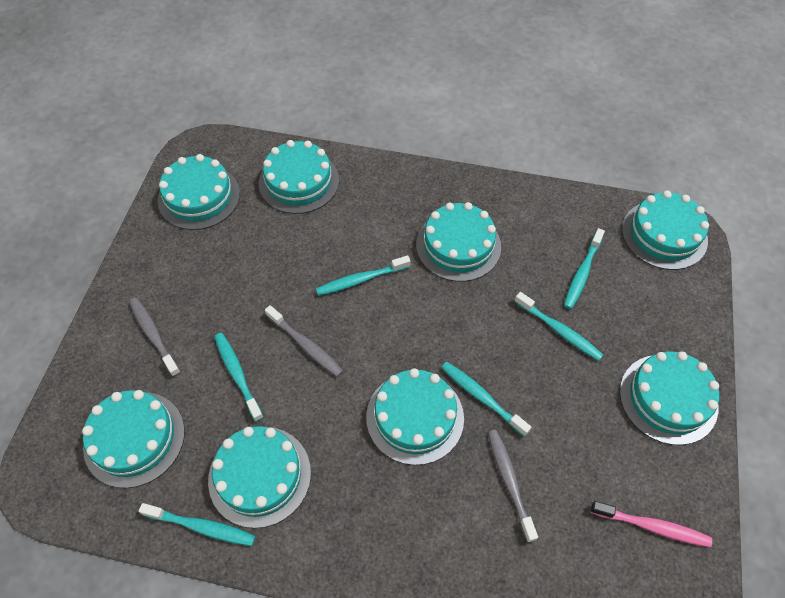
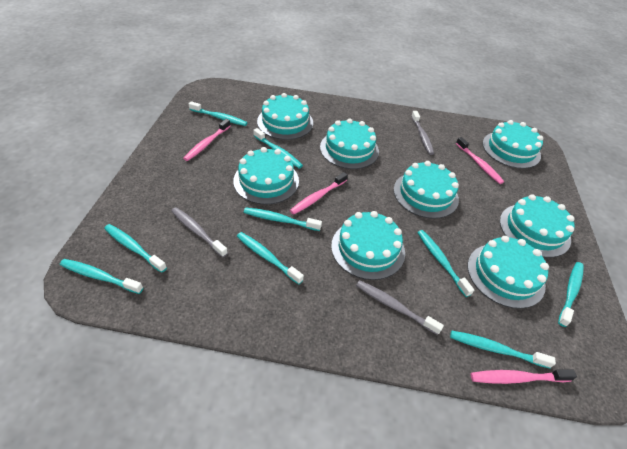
pink toothbrush: 1 -> 4
turquoise toothbrush: 6 -> 9

